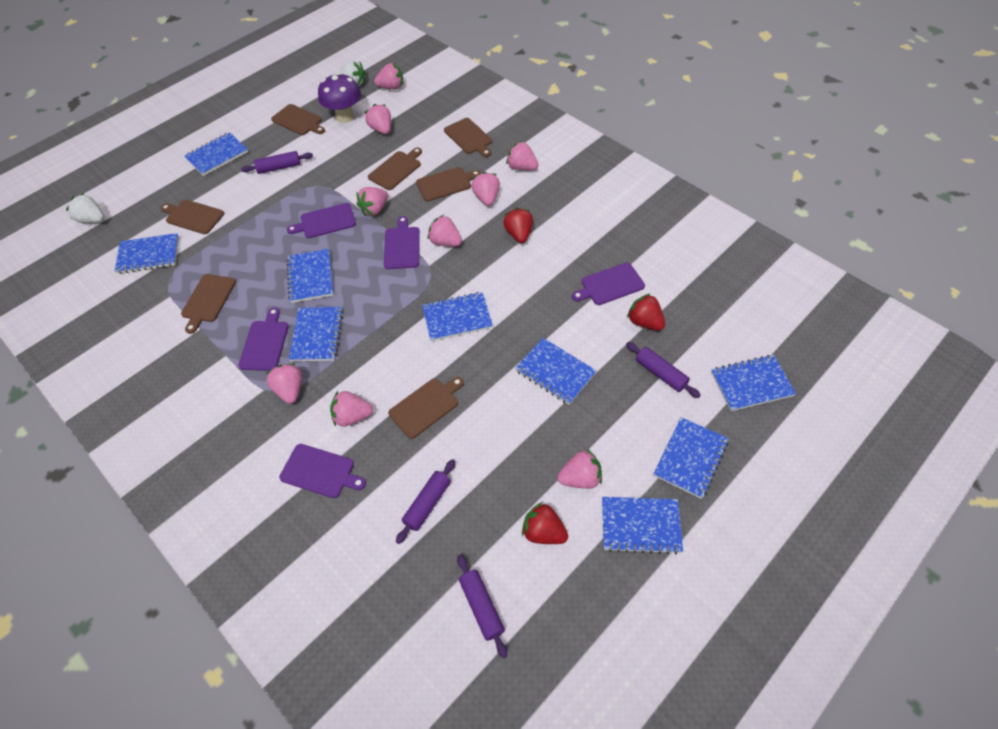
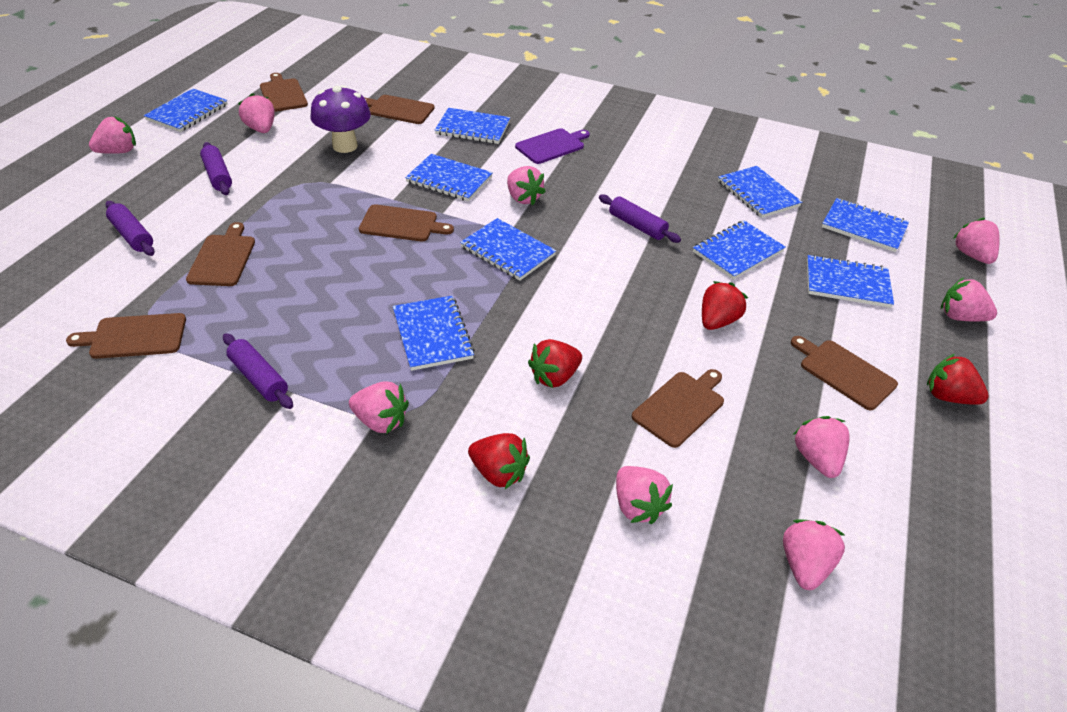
purple cutting board: 5 -> 1
red strawberry: 3 -> 4
white strawberry: 2 -> 0

